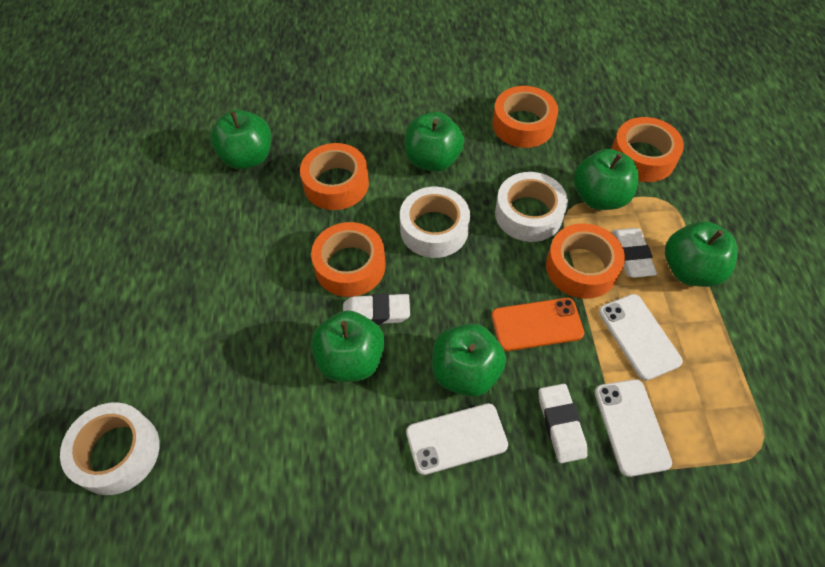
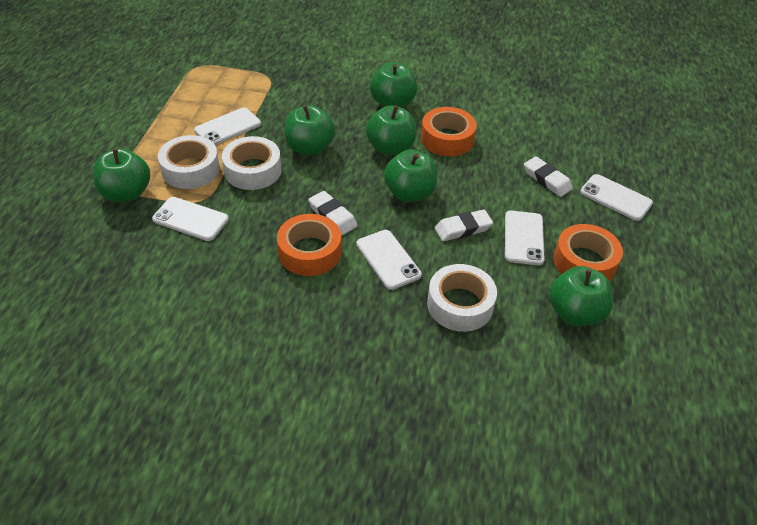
orange phone: 1 -> 0
orange tape: 5 -> 3
white phone: 3 -> 5

